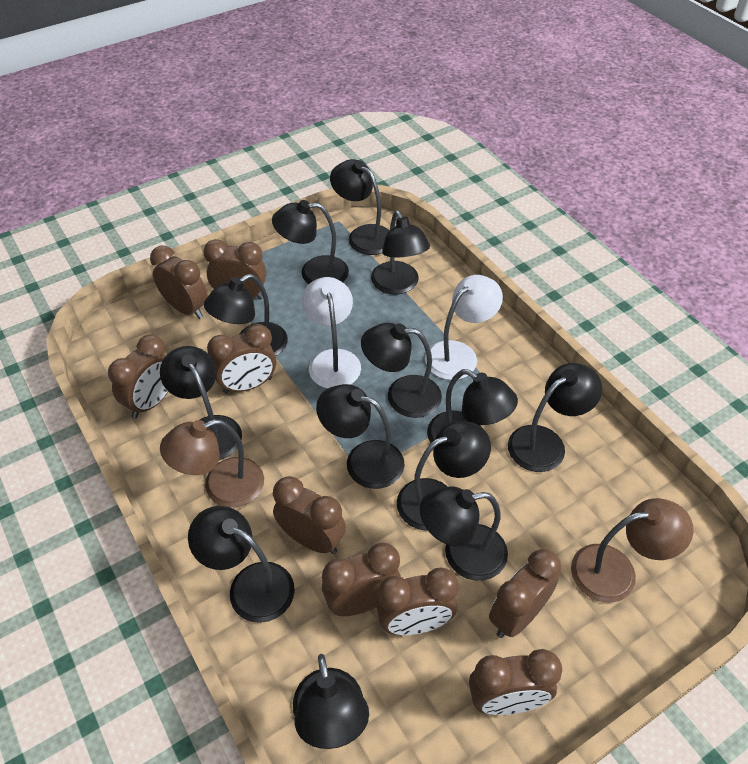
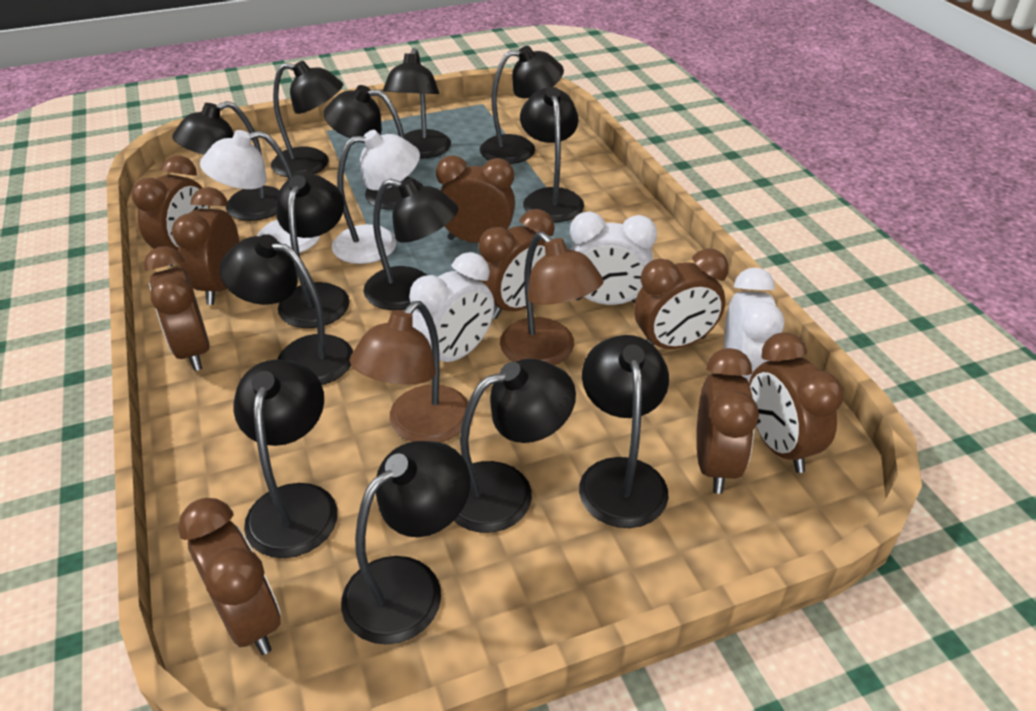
white clock: 0 -> 3

